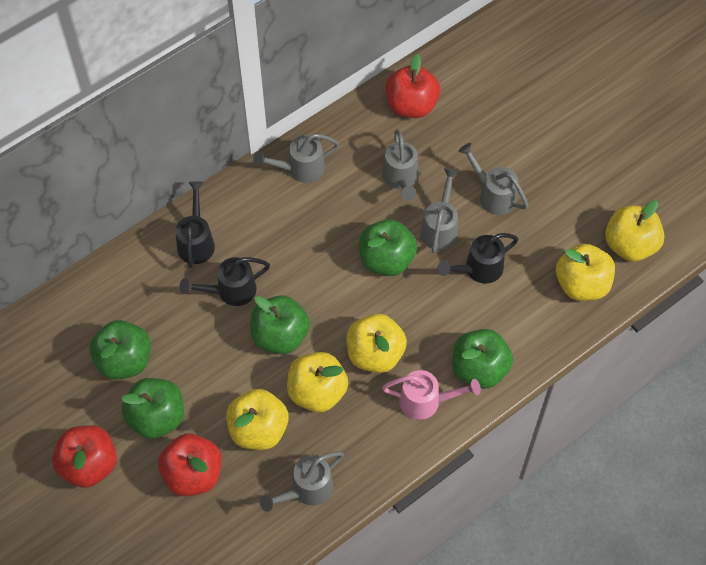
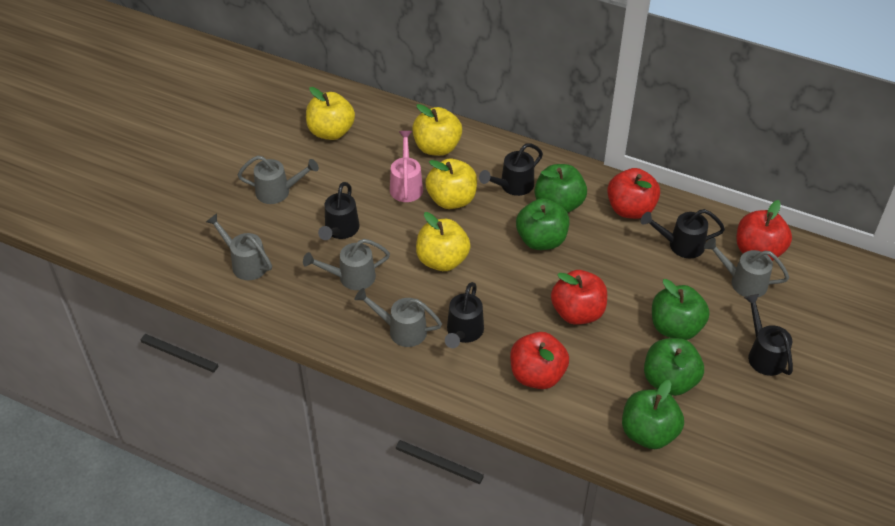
black watering can: 3 -> 5
red apple: 3 -> 4
yellow apple: 5 -> 4

